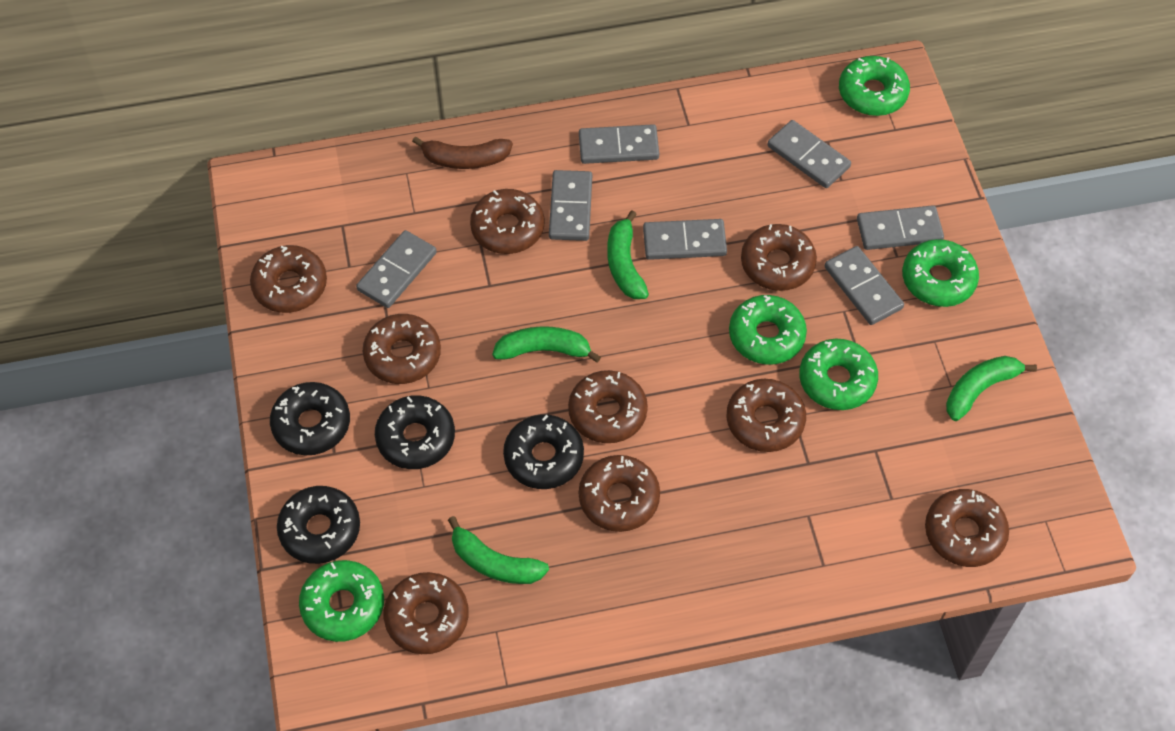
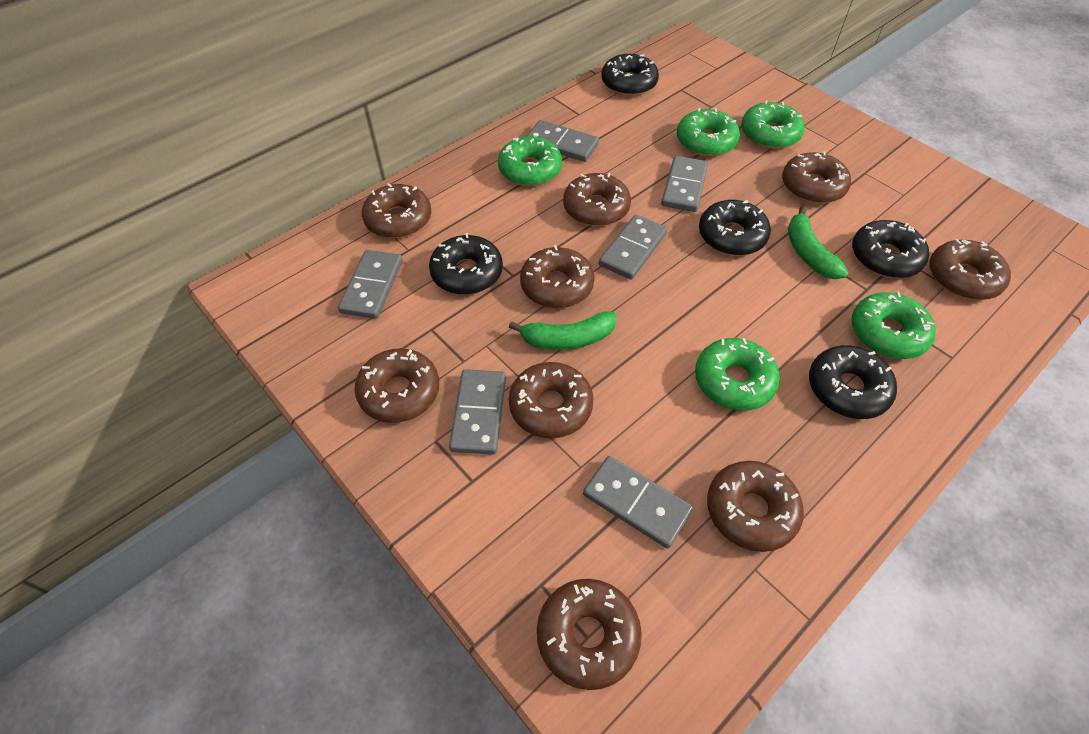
black donut: 4 -> 5
brown banana: 1 -> 0
green banana: 4 -> 2
grey domino: 7 -> 6

